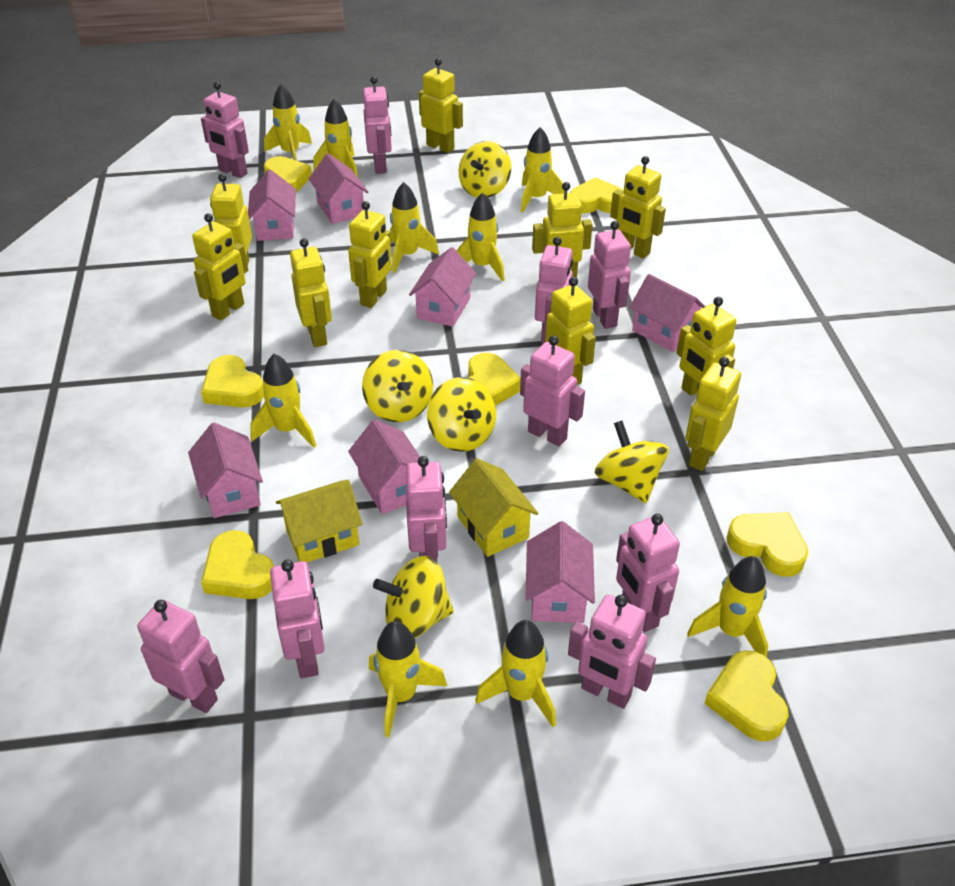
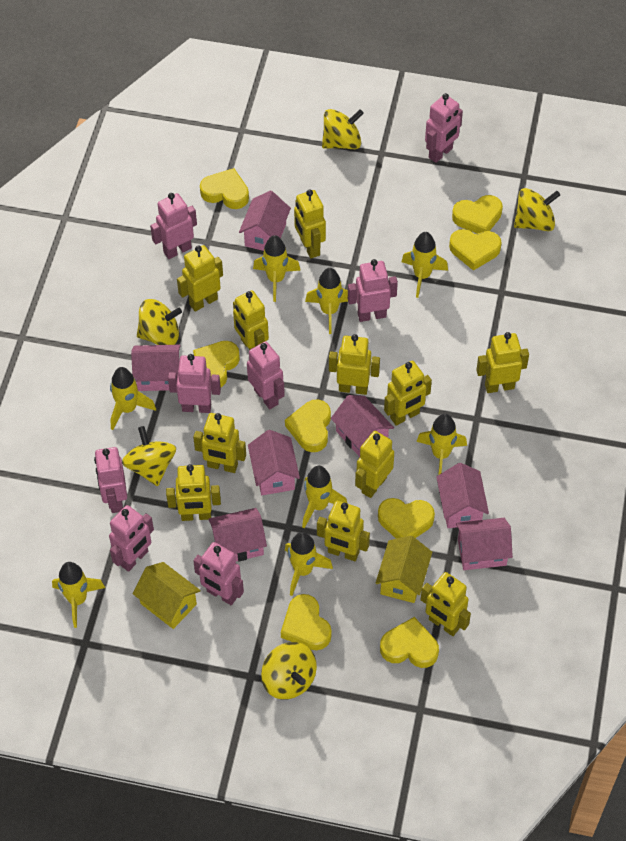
pink robot: 10 -> 8
yellow heart: 7 -> 8
yellow robot: 10 -> 11
yellow rocket: 9 -> 8

